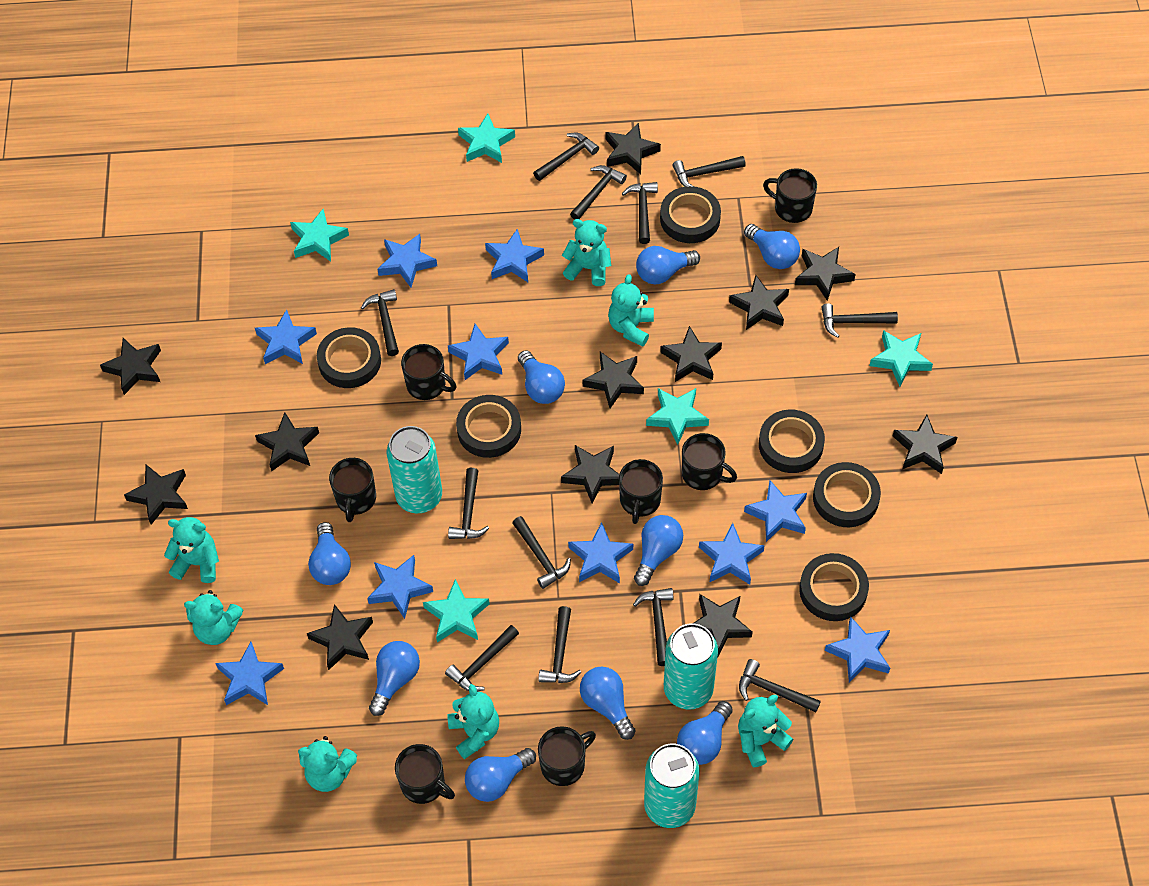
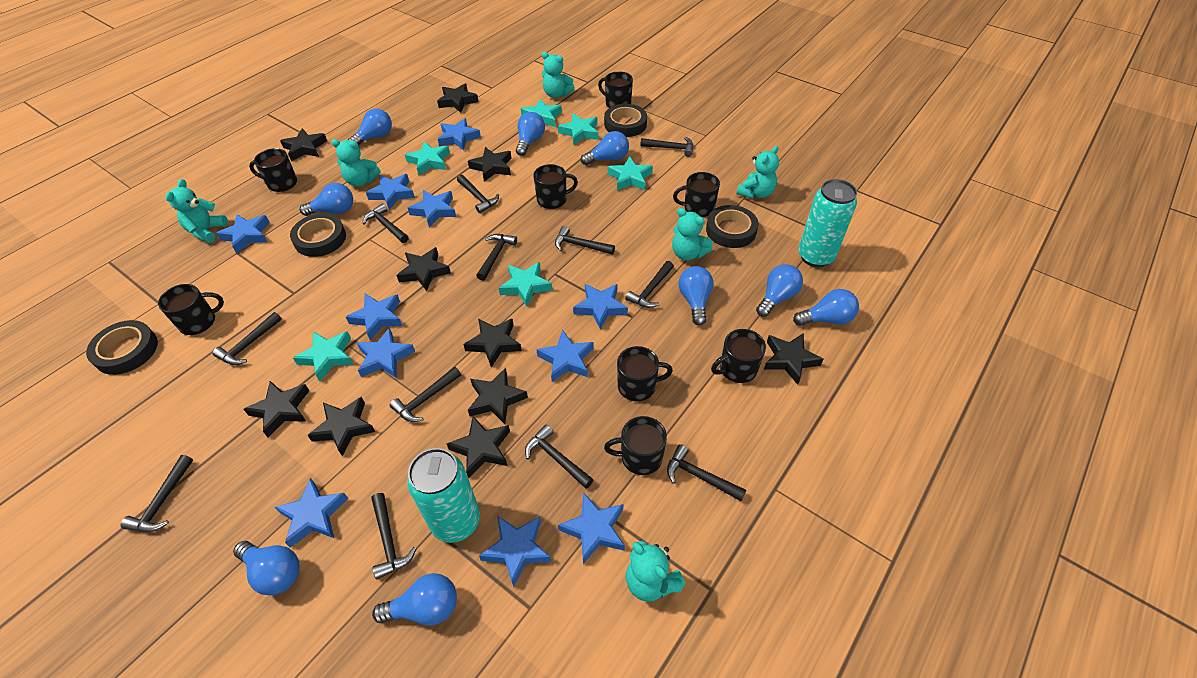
black mug: 7 -> 8
black star: 12 -> 10
black tape: 6 -> 4
blue star: 10 -> 11
turquoise can: 3 -> 2
turquoise star: 5 -> 6
turquoise teddy bear: 7 -> 6

